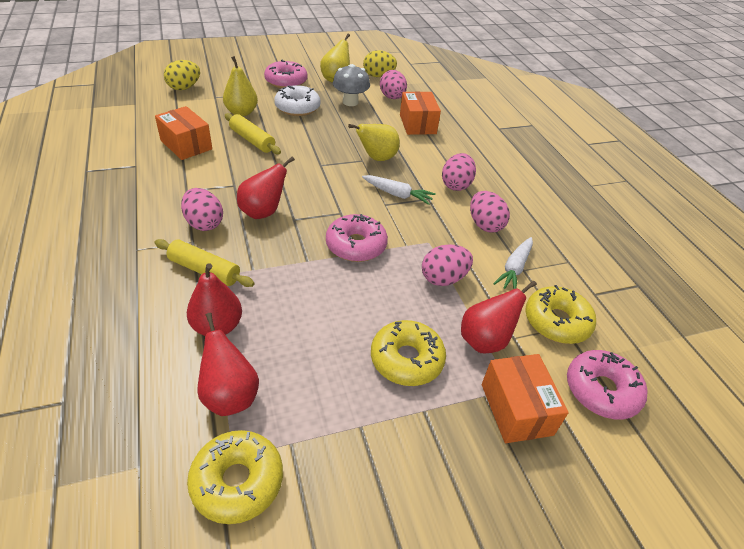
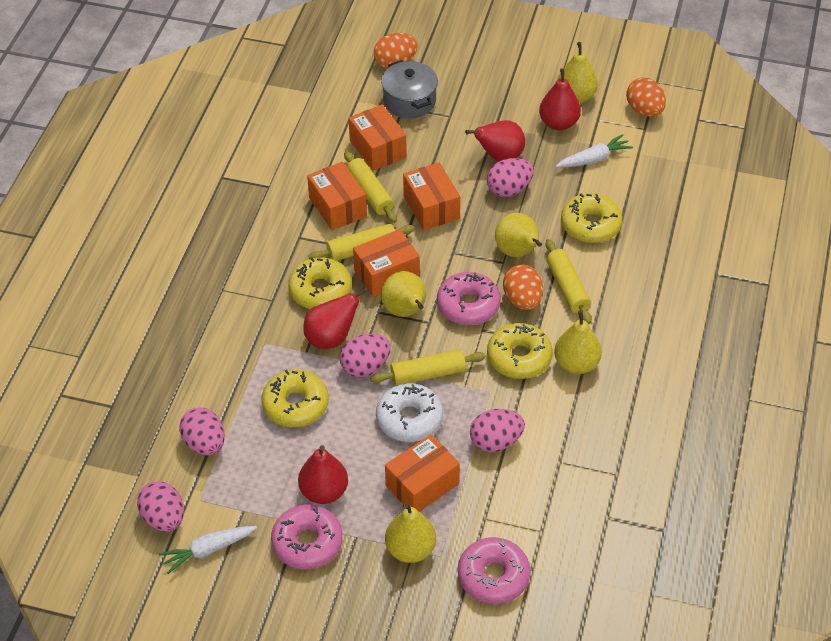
grey mushroom: 1 -> 0
grey pot: 0 -> 1
orange box: 3 -> 5
orange egg: 0 -> 3
yellow donut: 3 -> 4
yellow egg: 2 -> 0
yellow pear: 3 -> 5
yellow rolling pin: 2 -> 4

